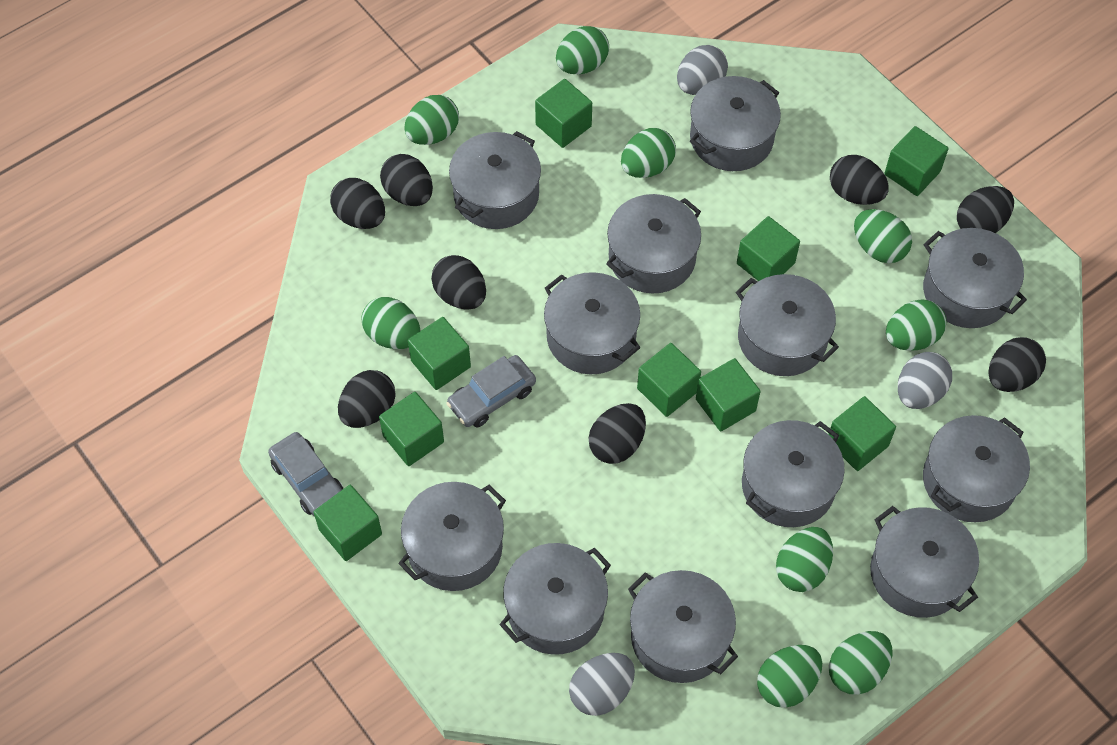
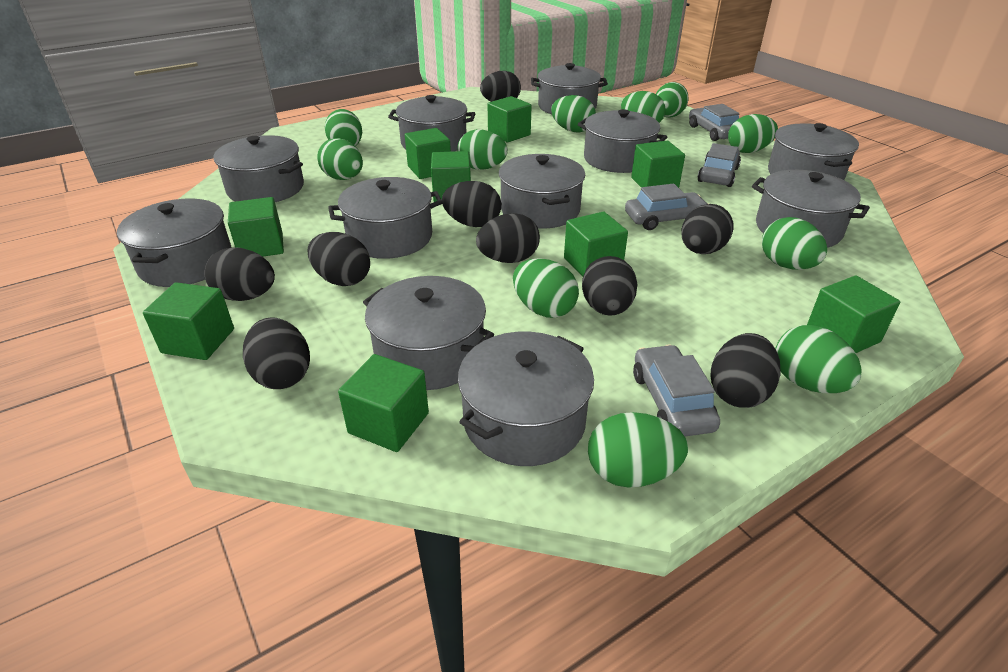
black egg: 8 -> 9
green egg: 9 -> 11
grey car: 2 -> 4
grey egg: 3 -> 0
grey pot: 12 -> 11

